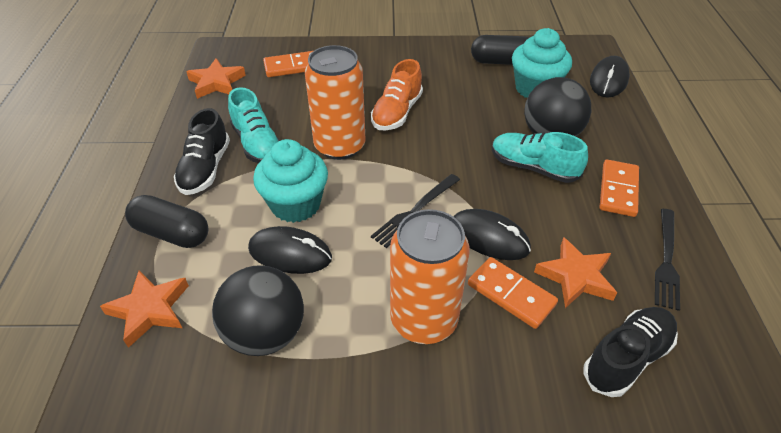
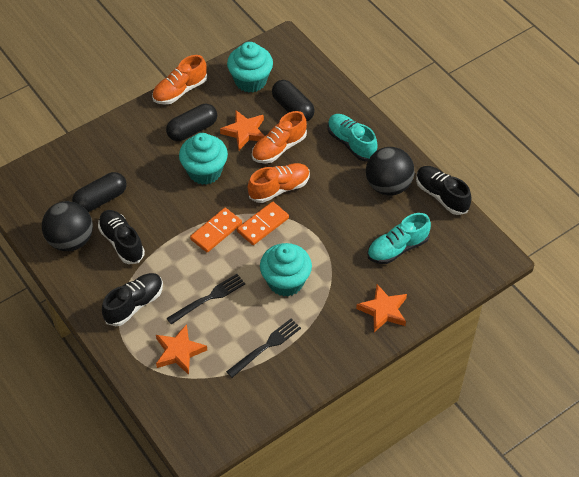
black capsule: 2 -> 3
black mouse: 3 -> 0
black shoe: 2 -> 3
orange can: 2 -> 0
orange domino: 3 -> 2
orange shoe: 1 -> 3
turquoise cupcake: 2 -> 3

